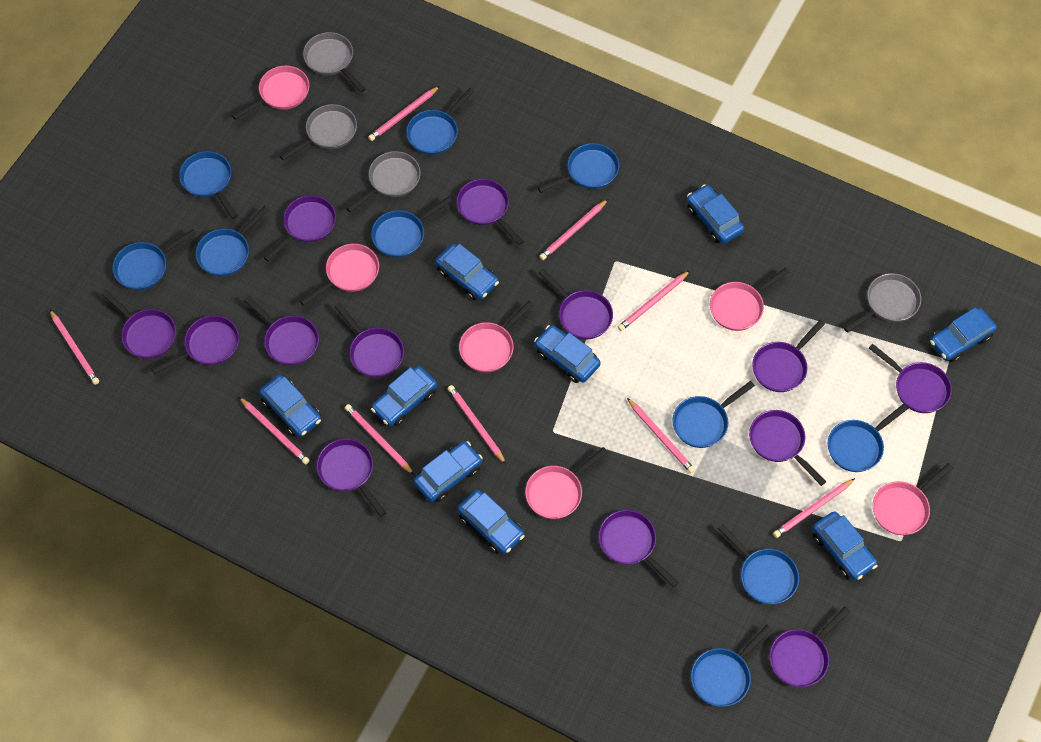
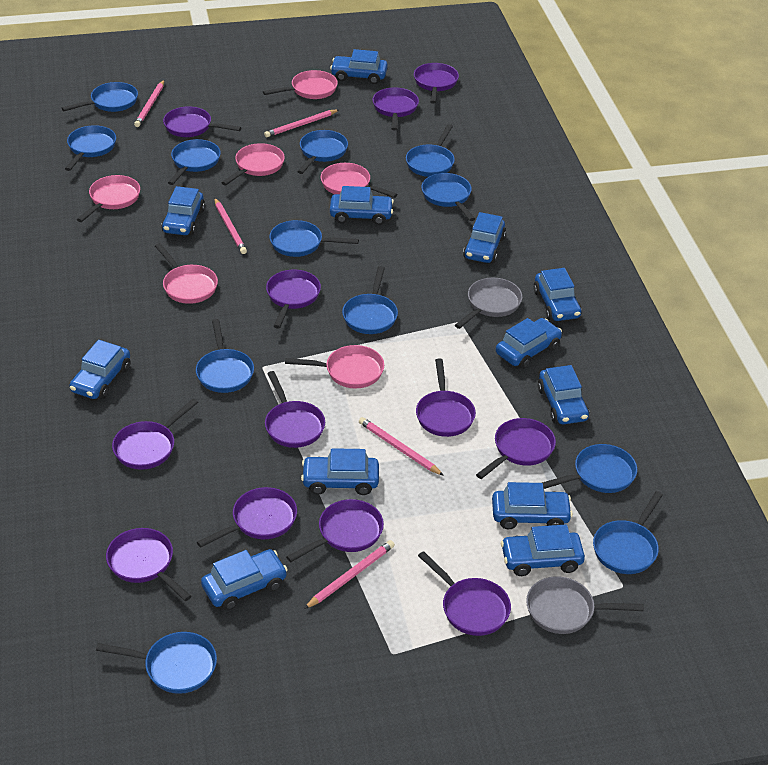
blue car: 9 -> 12
blue pan: 10 -> 12
grey pan: 4 -> 2
pink pencil: 9 -> 5
purple pan: 13 -> 12

